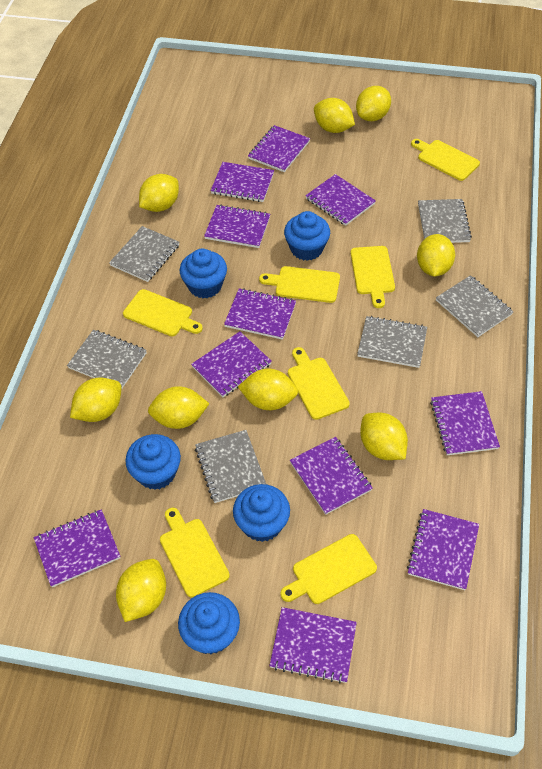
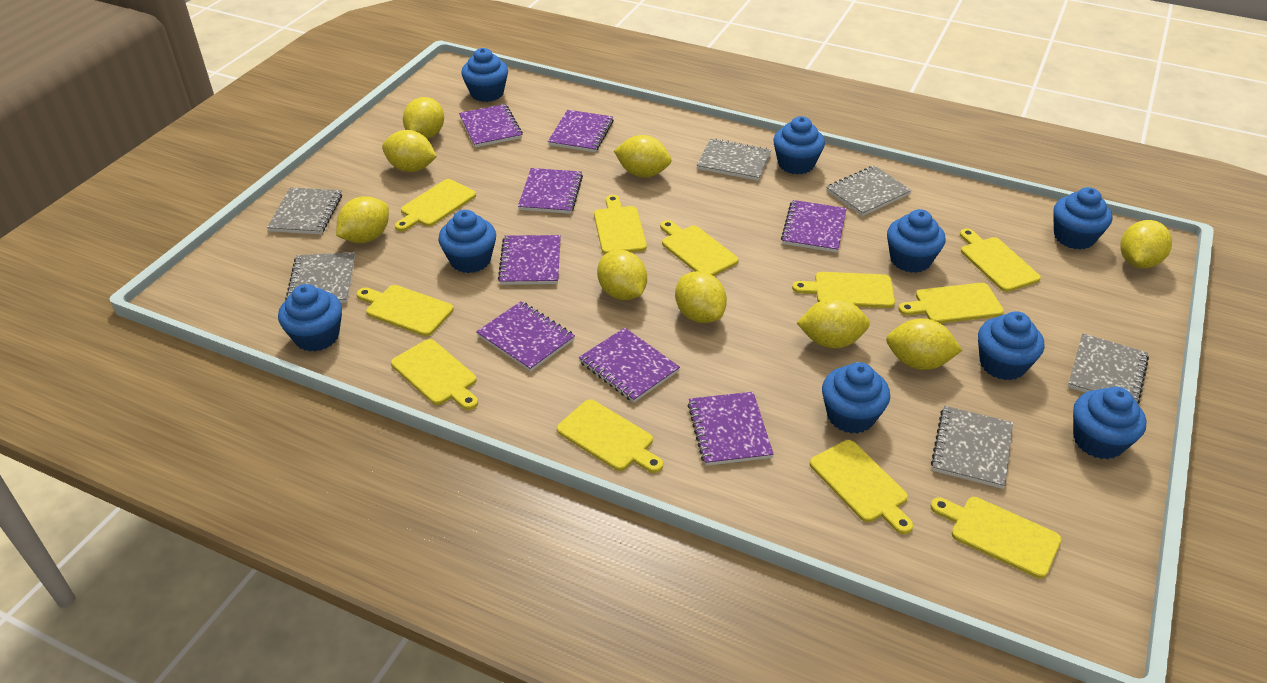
blue cupcake: 5 -> 9
purple notebook: 11 -> 8
yellow cutting board: 7 -> 11

